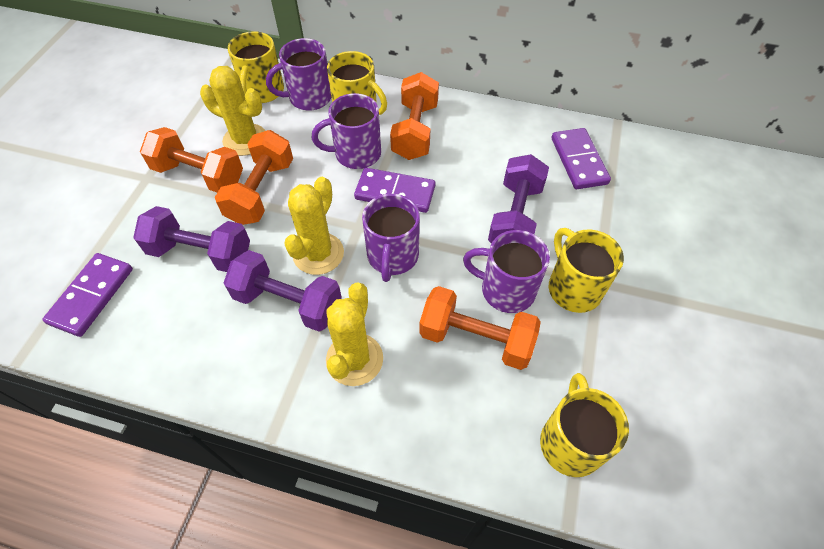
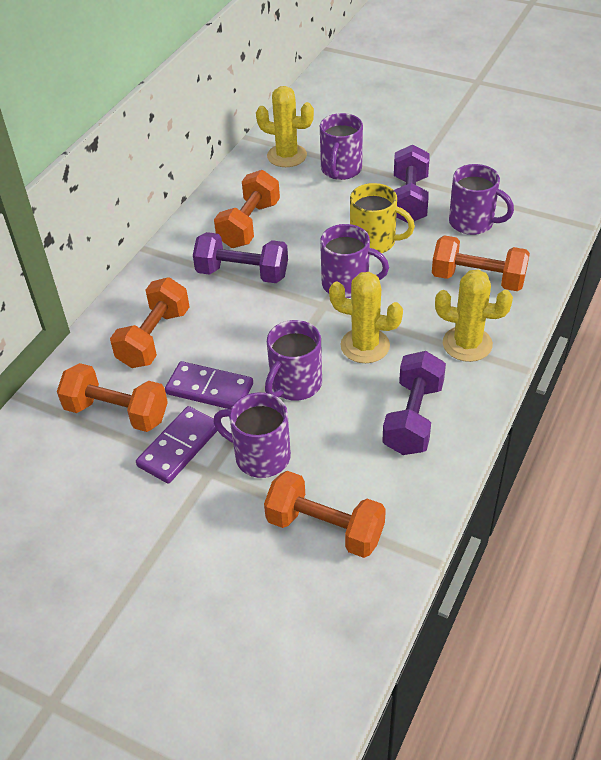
orange dumbbell: 4 -> 5
purple domino: 3 -> 2
purple mug: 4 -> 5
yellow mug: 4 -> 1

